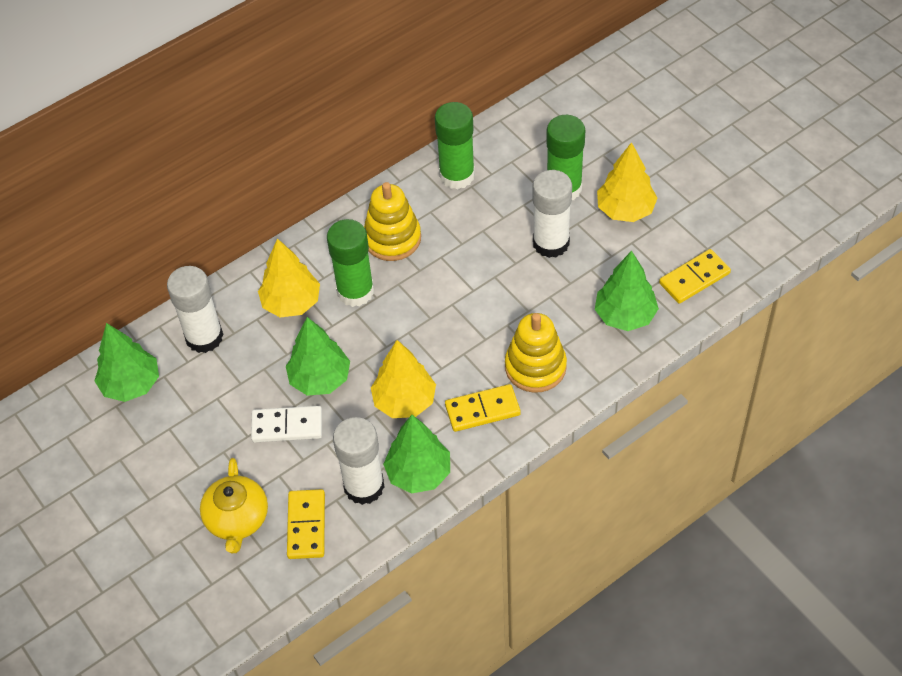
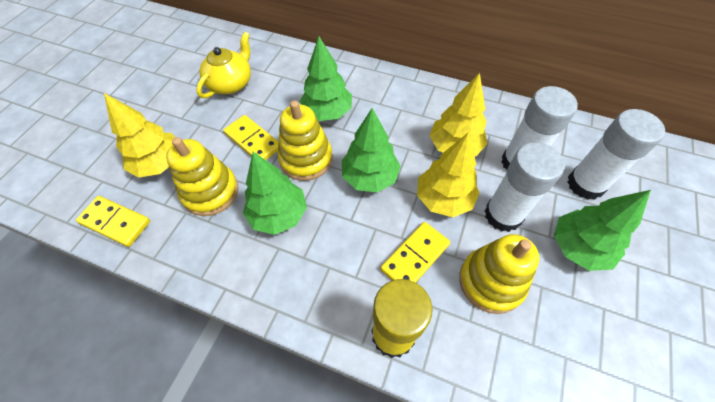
green glue stick: 3 -> 0
white domino: 1 -> 0
yellow glue stick: 0 -> 1
yellow stacking toy: 2 -> 3

